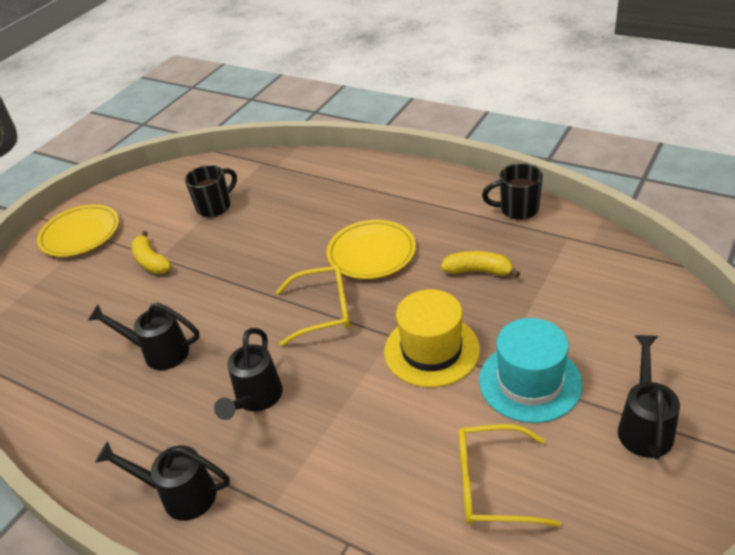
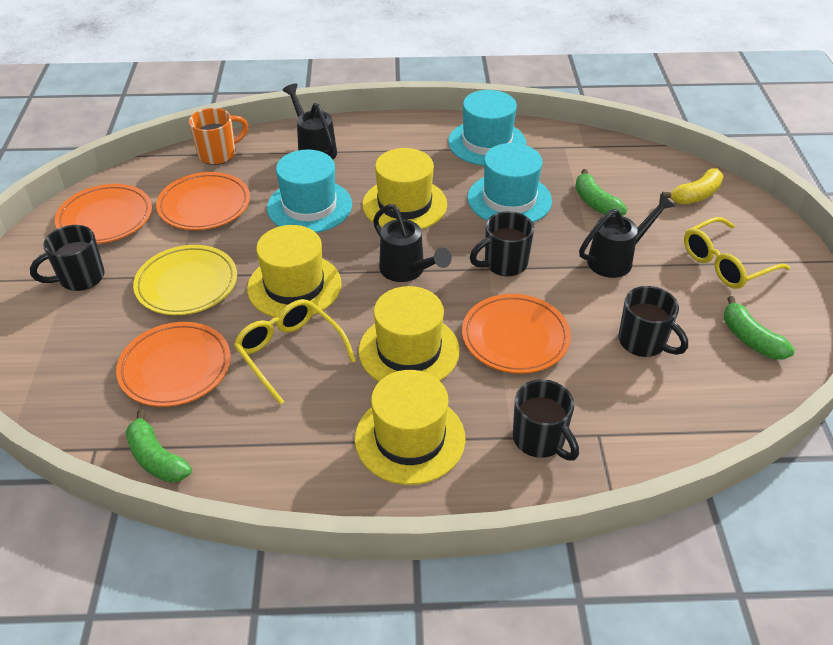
black mug: 2 -> 4
black watering can: 4 -> 3
green banana: 0 -> 3
orange mug: 0 -> 1
orange plate: 0 -> 4
turquoise hat: 1 -> 3
yellow banana: 2 -> 1
yellow hat: 1 -> 4
yellow plate: 2 -> 1

